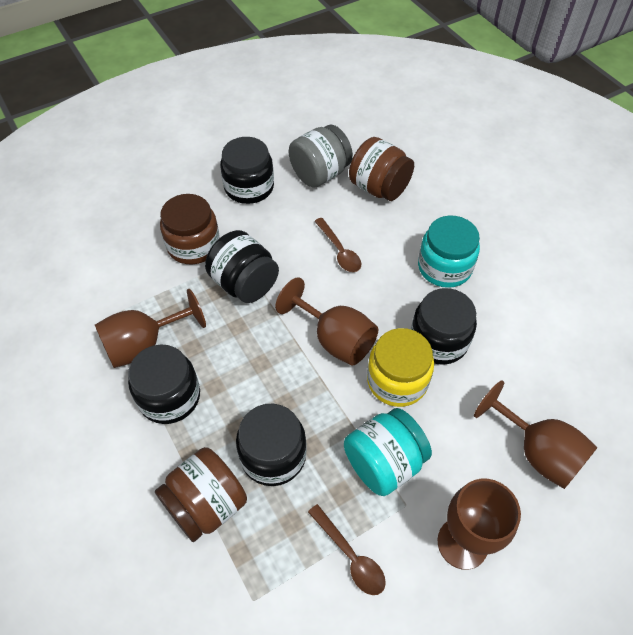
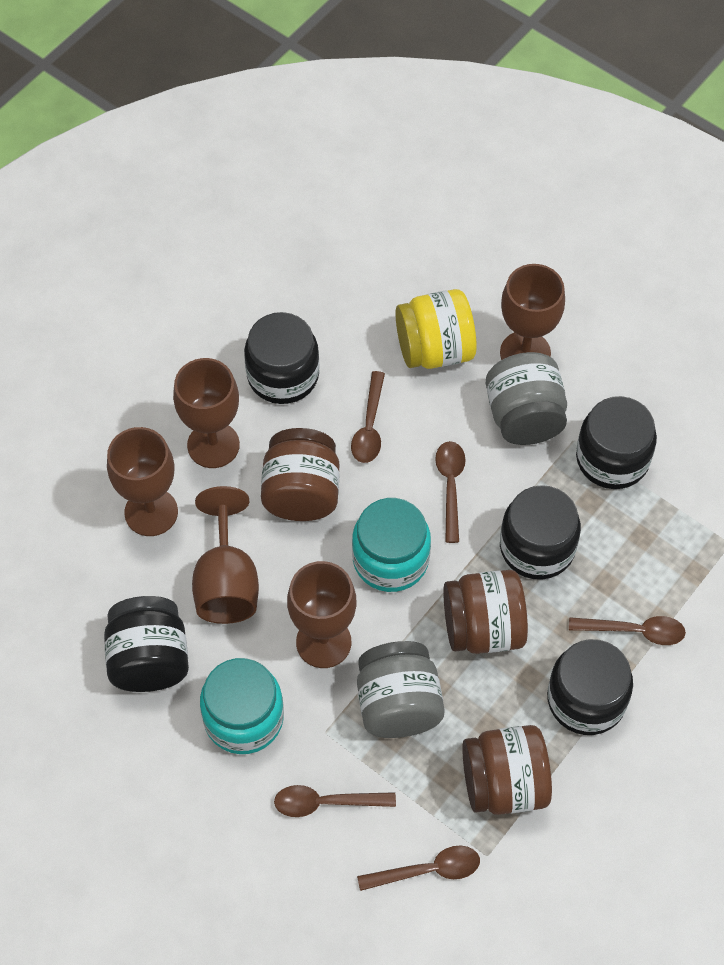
brown goblet: 4 -> 5
brown spoon: 2 -> 5
grey jar: 1 -> 2

